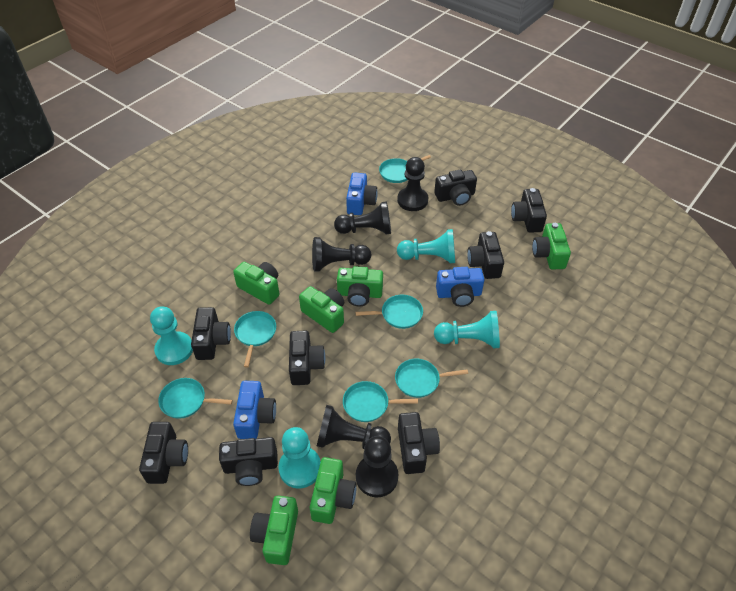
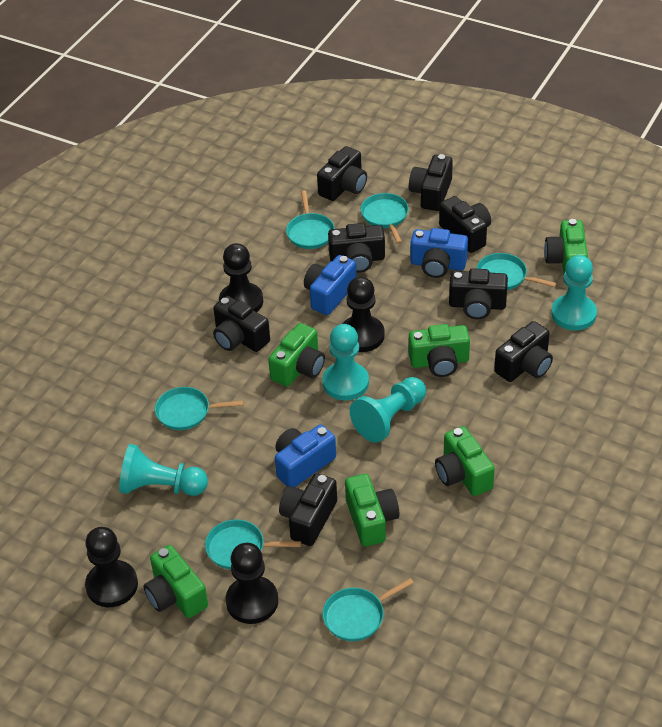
black pawn: 5 -> 4

